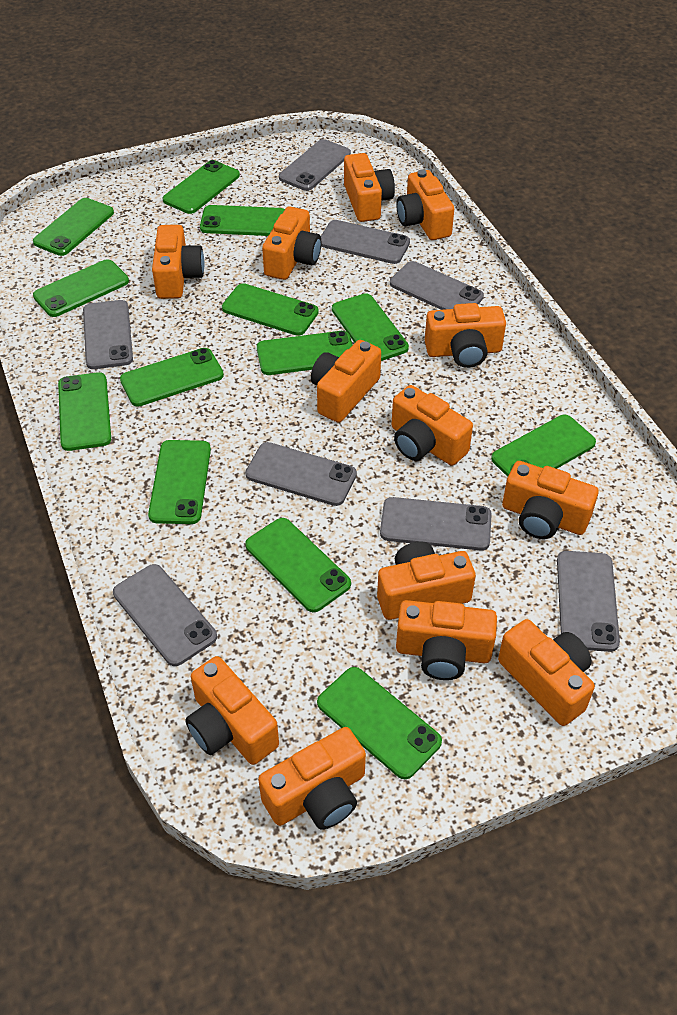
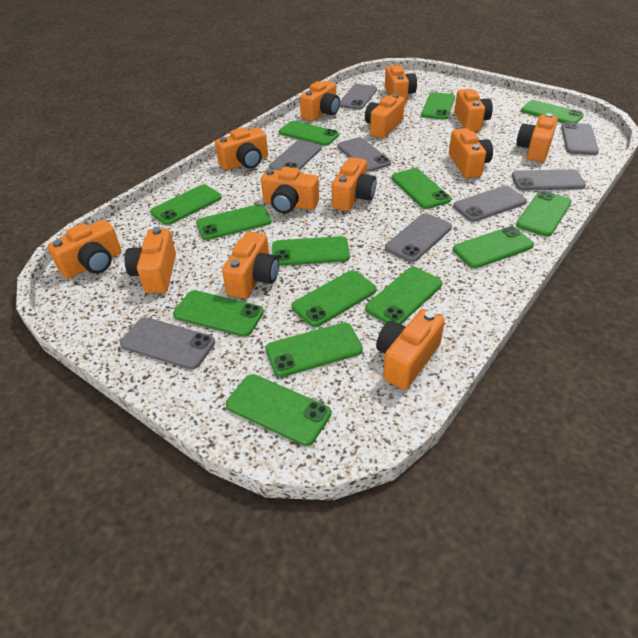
green phone: 13 -> 14

